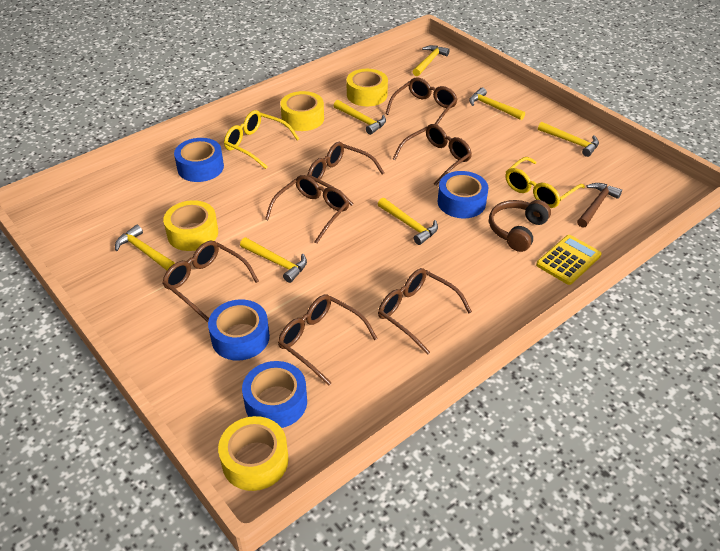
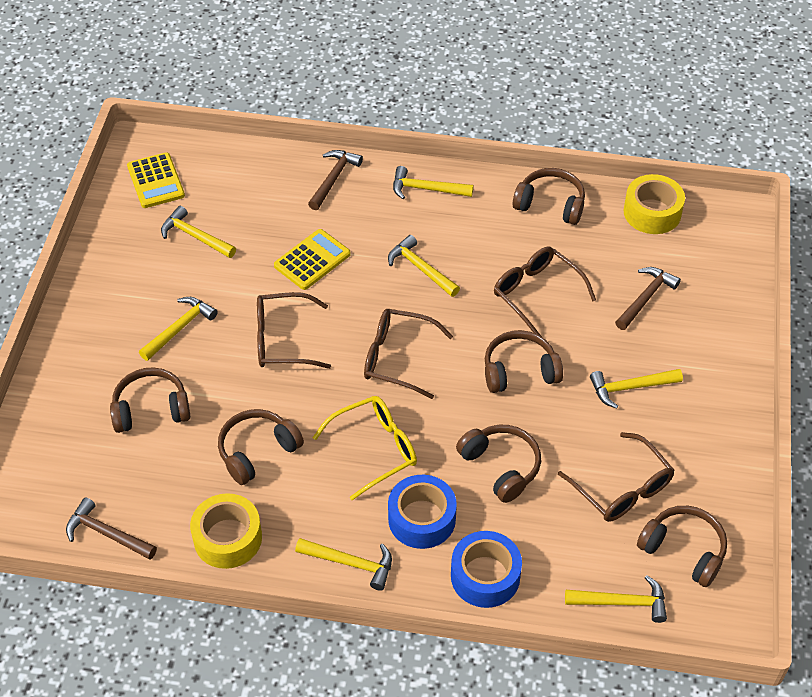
blue tape: 4 -> 2
brown glasses: 7 -> 4
brown hammer: 1 -> 3
brown headphones: 1 -> 6
yellow calculator: 1 -> 2
yellow glasses: 2 -> 1
yellow tape: 4 -> 2

